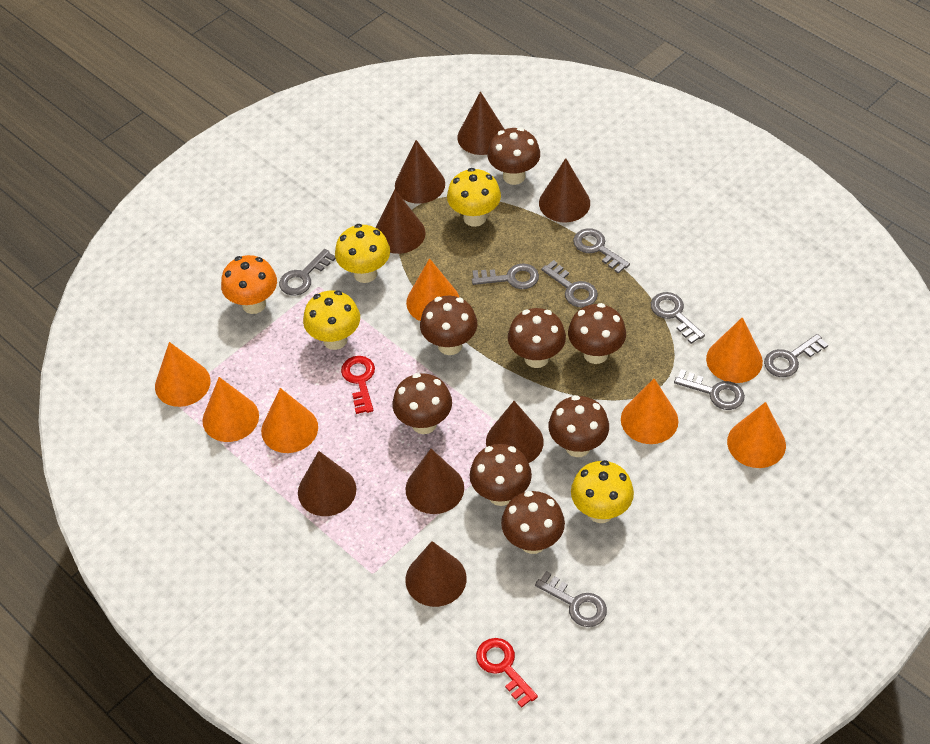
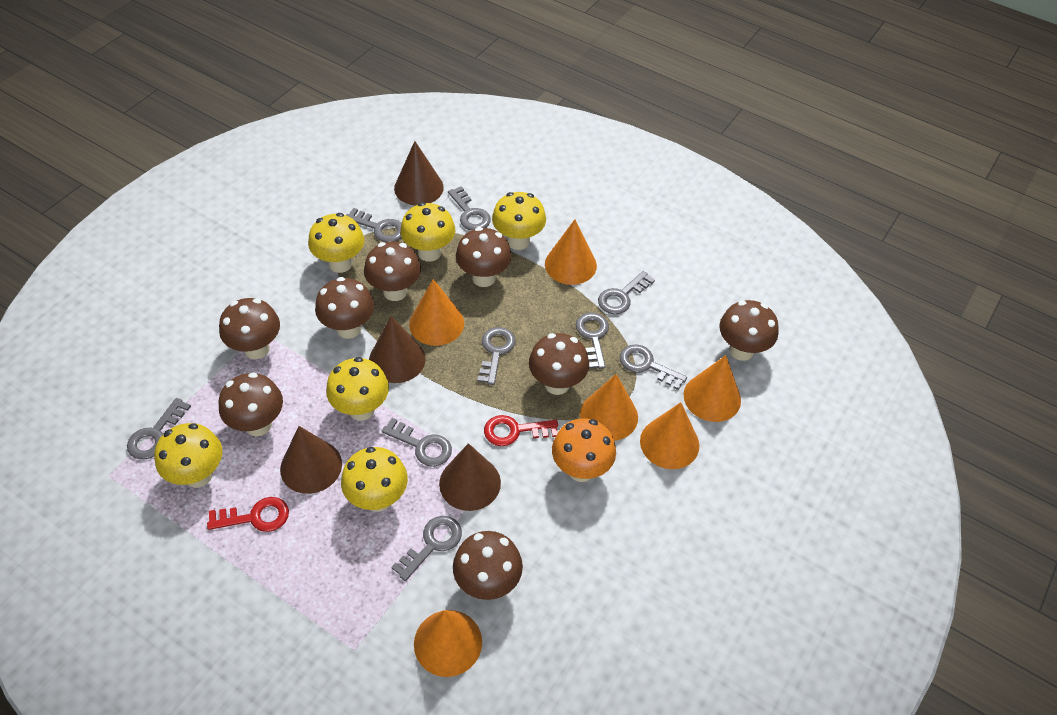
brown cone: 8 -> 4
grey key: 8 -> 9
orange cone: 7 -> 6
yellow mushroom: 4 -> 6

